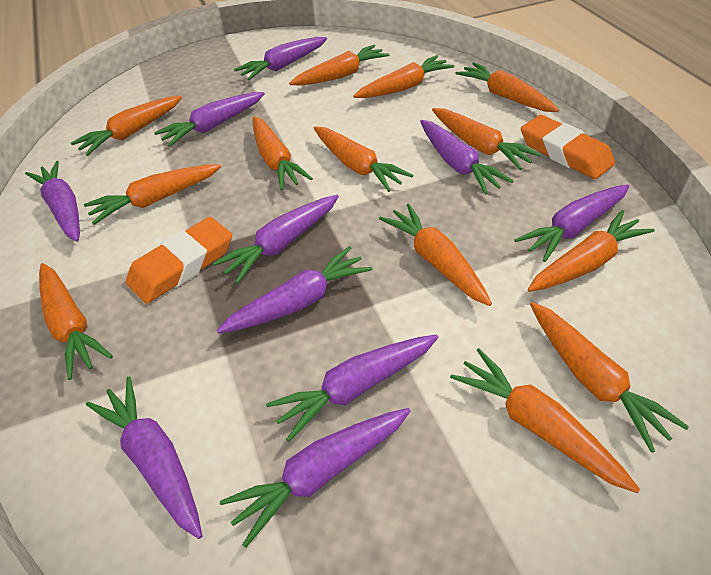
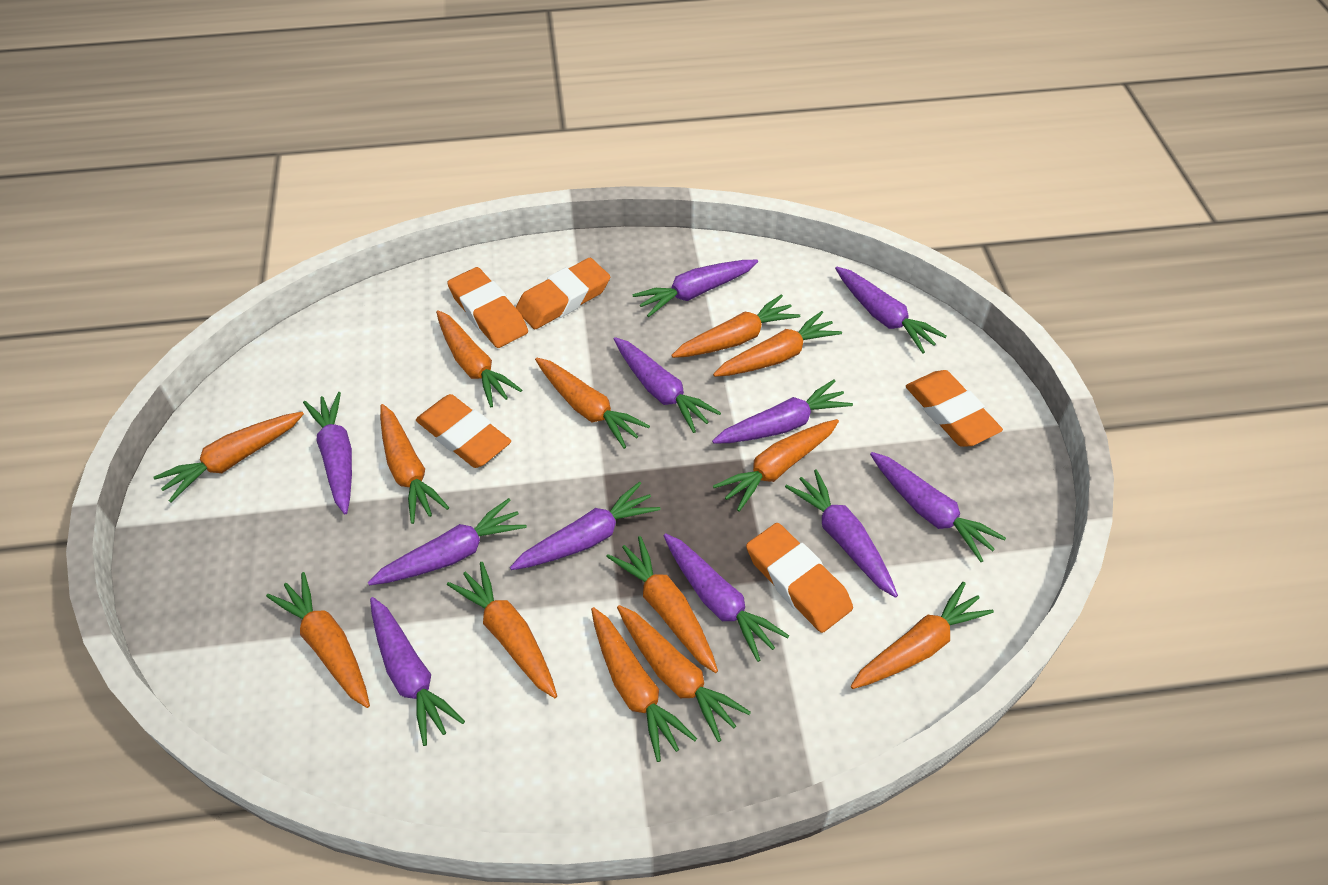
orange eraser: 2 -> 5
purple carrot: 10 -> 11

